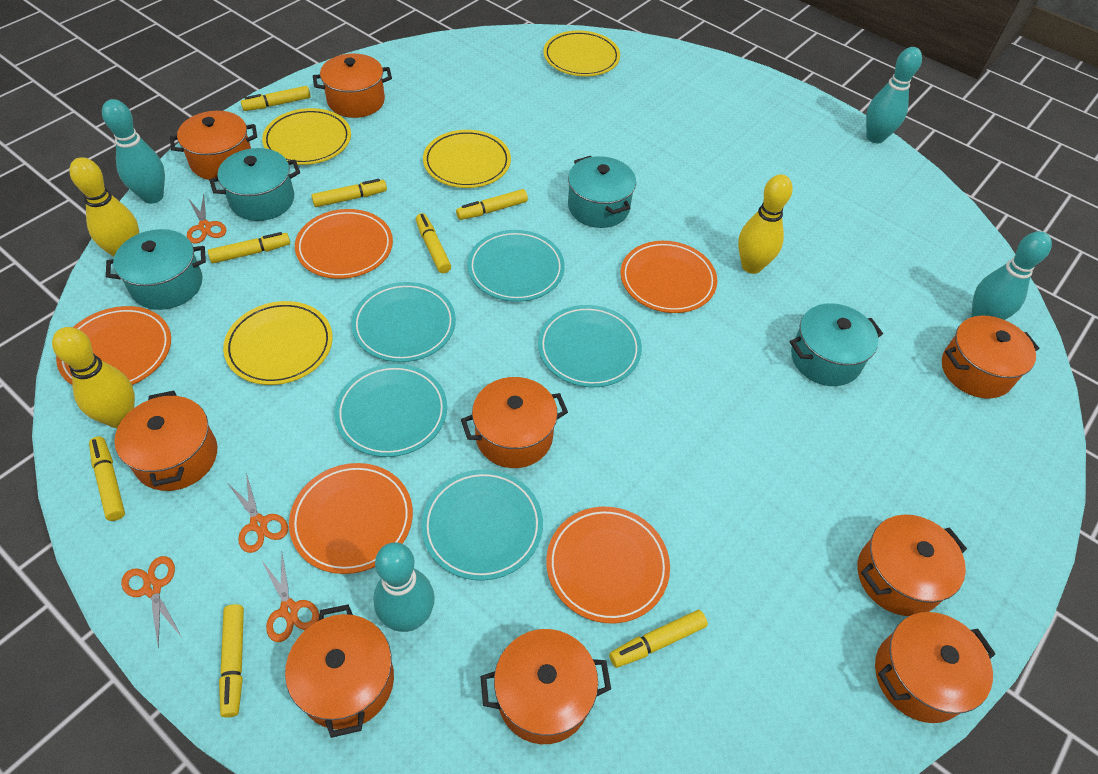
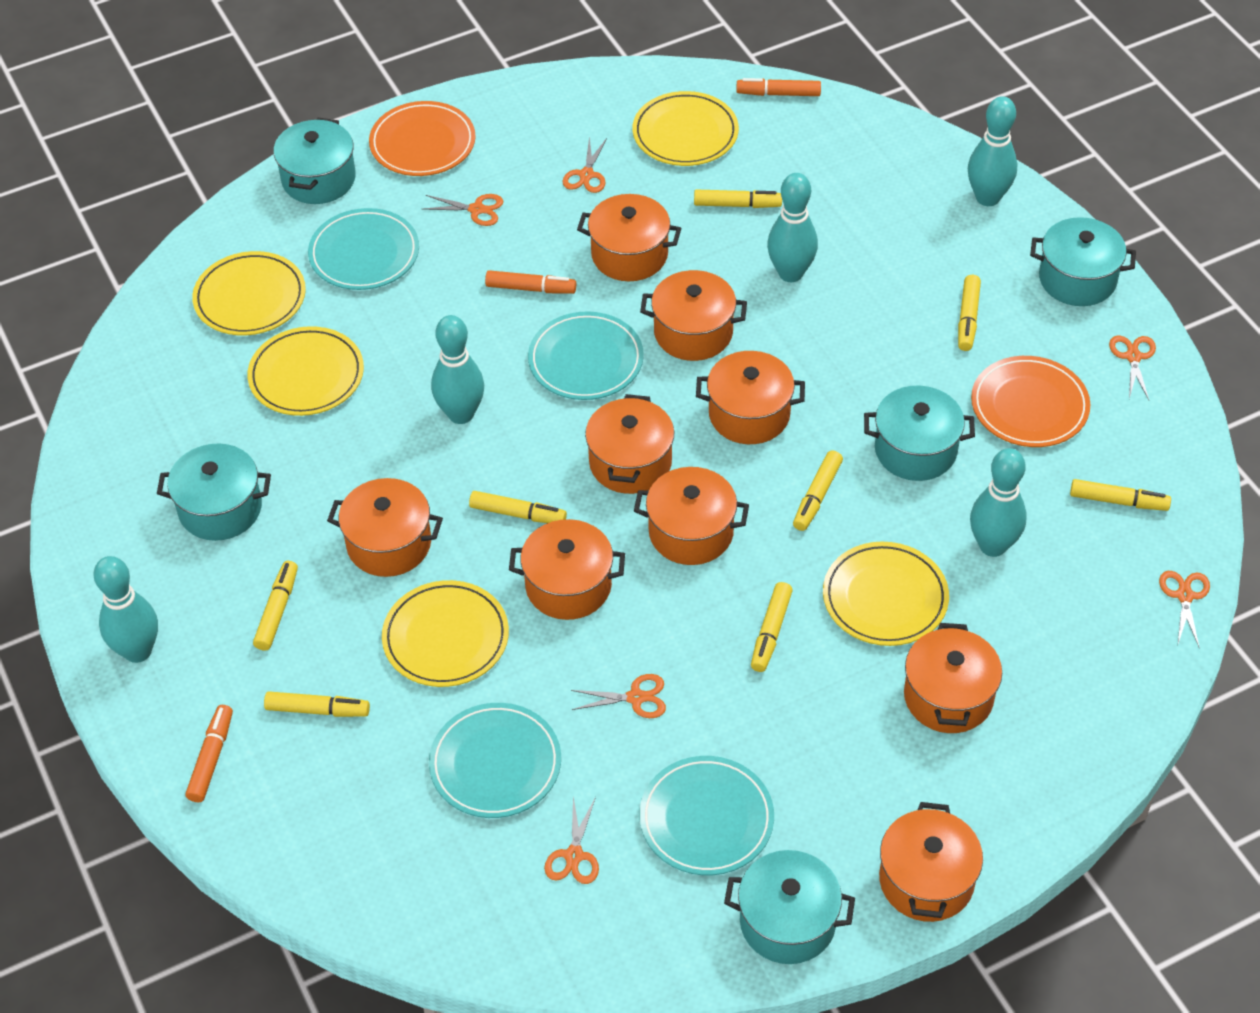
orange marker: 0 -> 3
orange plate: 5 -> 2
orange scissors: 4 -> 6
turquoise bowling pin: 4 -> 5
turquoise plate: 5 -> 4
turquoise pot: 4 -> 5
yellow bowling pin: 3 -> 0
yellow plate: 4 -> 5

